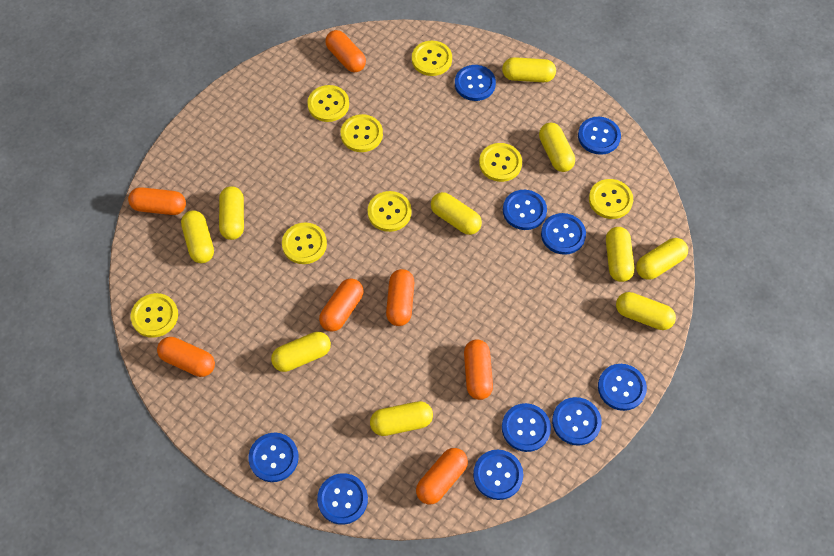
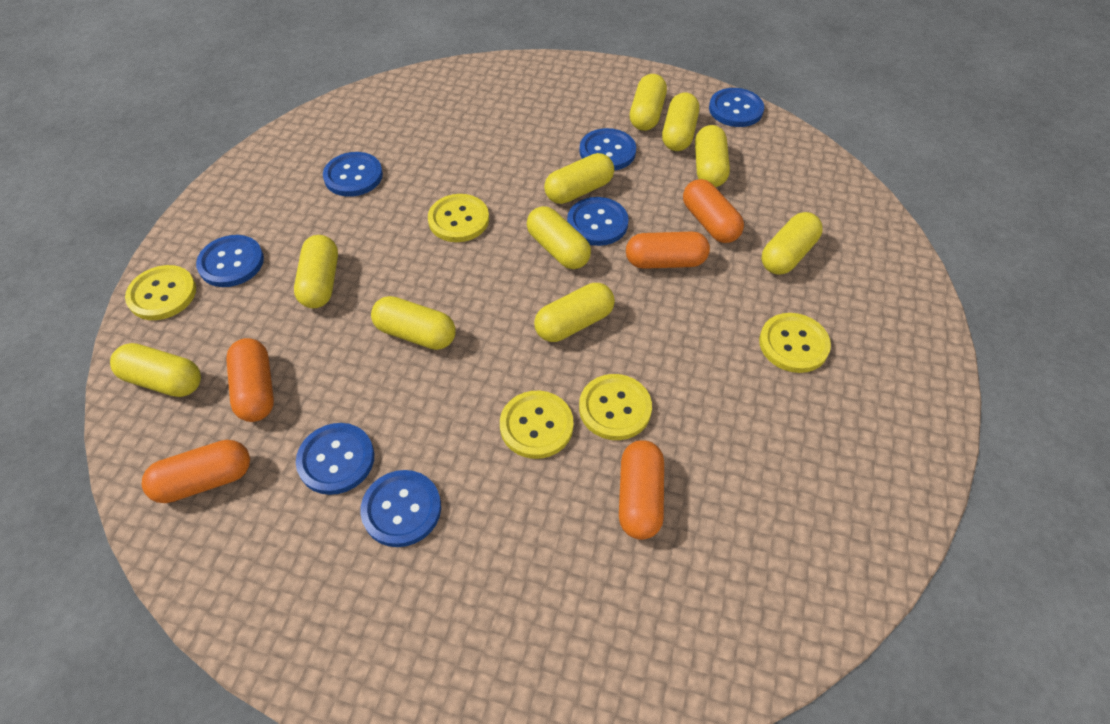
blue button: 10 -> 7
orange capsule: 7 -> 5
yellow button: 8 -> 5

